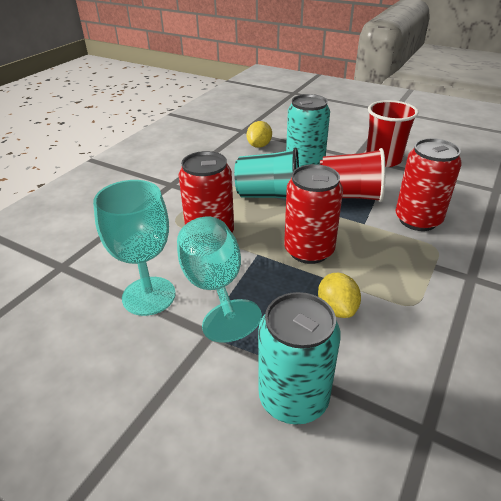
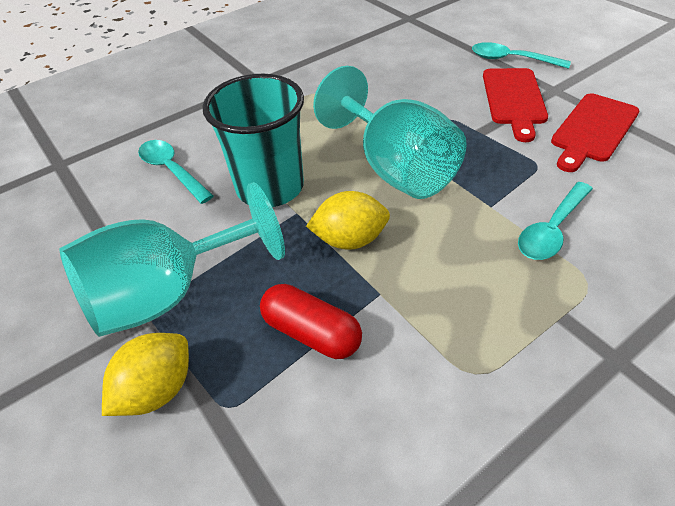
red can: 3 -> 0
red capsule: 0 -> 1
red cup: 2 -> 0
red cutting board: 0 -> 2
turquoise can: 2 -> 0
turquoise spoon: 0 -> 3

